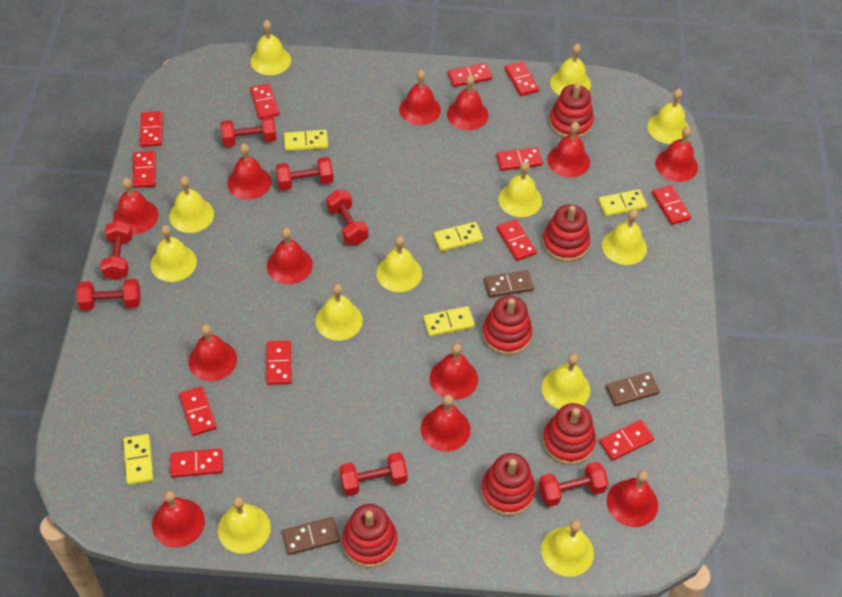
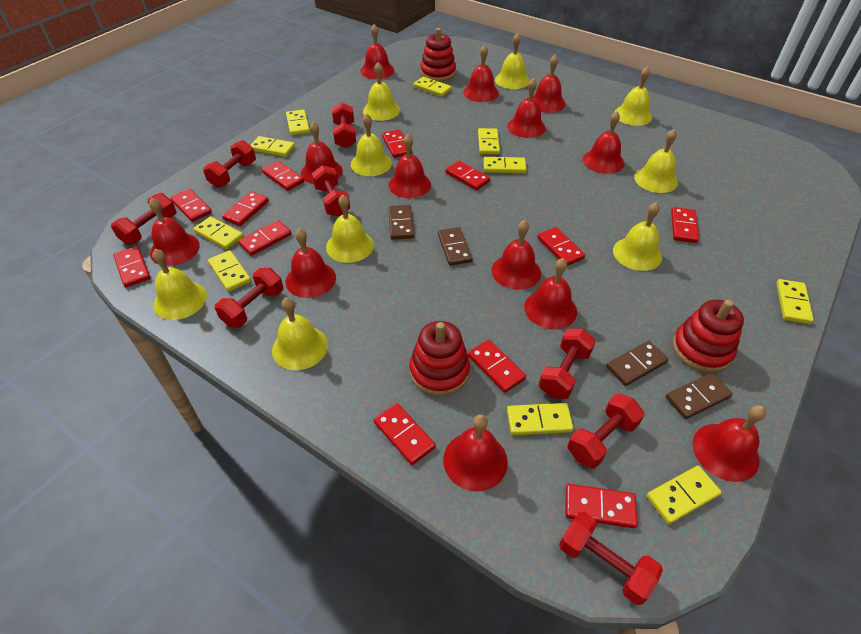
brown domino: 3 -> 4
red bell: 12 -> 13
red dumbbell: 7 -> 8
red stacking toy: 6 -> 3
yellow bell: 12 -> 9
yellow domino: 5 -> 10

